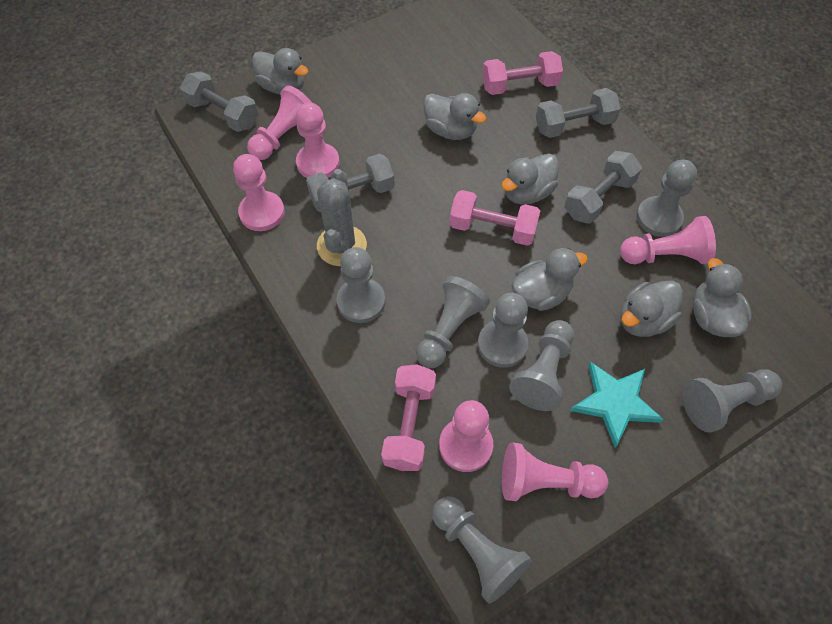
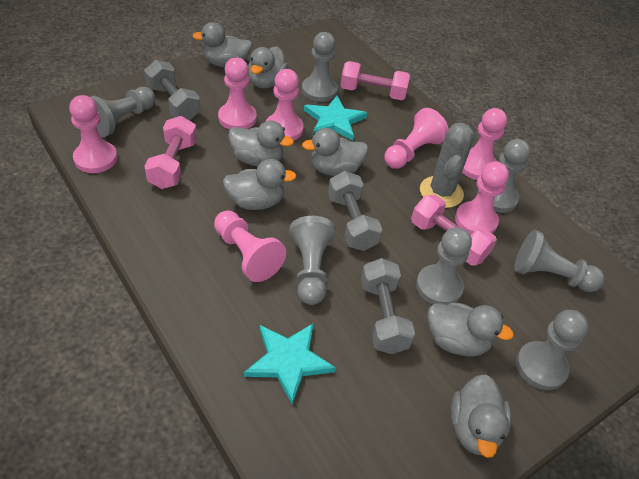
grey duck: 6 -> 7
grey dumbbell: 4 -> 3
pink pawn: 6 -> 7
turquoise star: 1 -> 2

